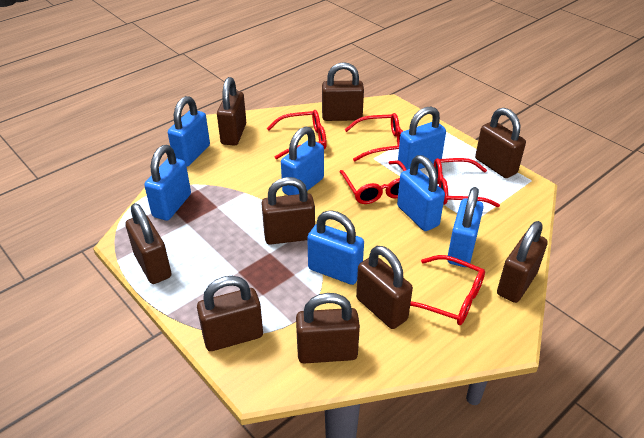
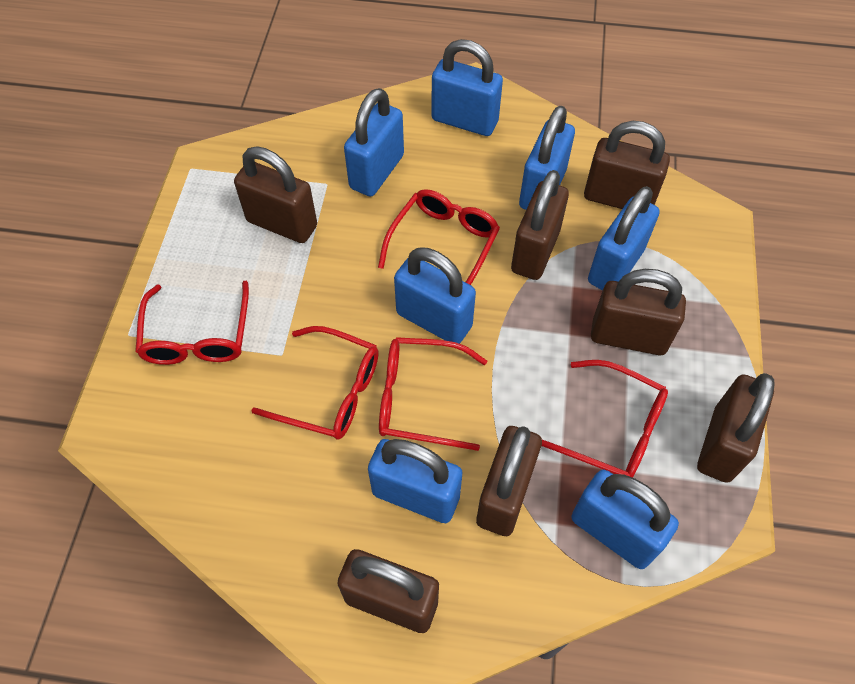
brown padlock: 9 -> 7

